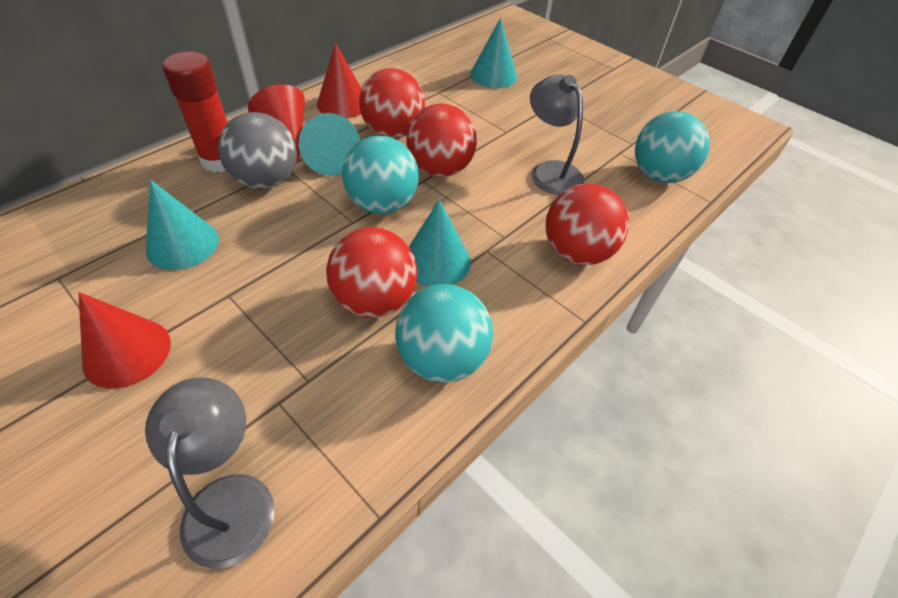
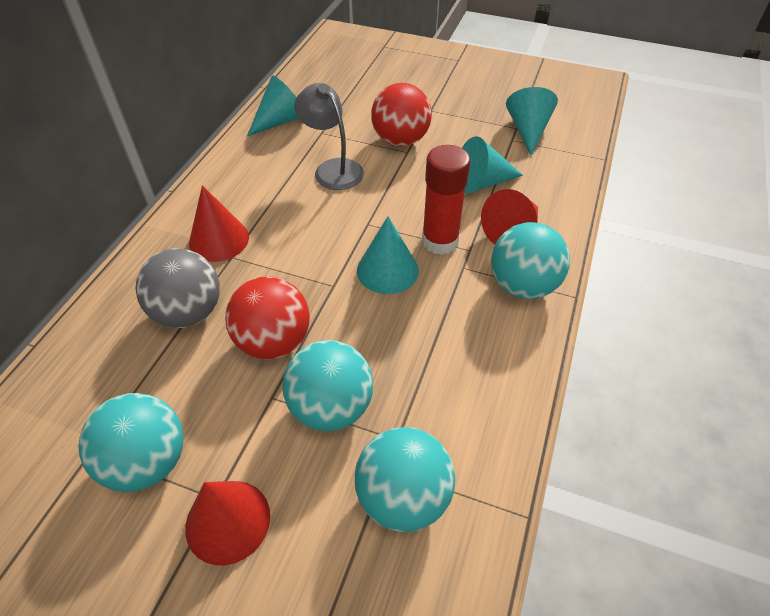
grey lamp: 2 -> 1
red ball: 4 -> 2
turquoise ball: 3 -> 4

